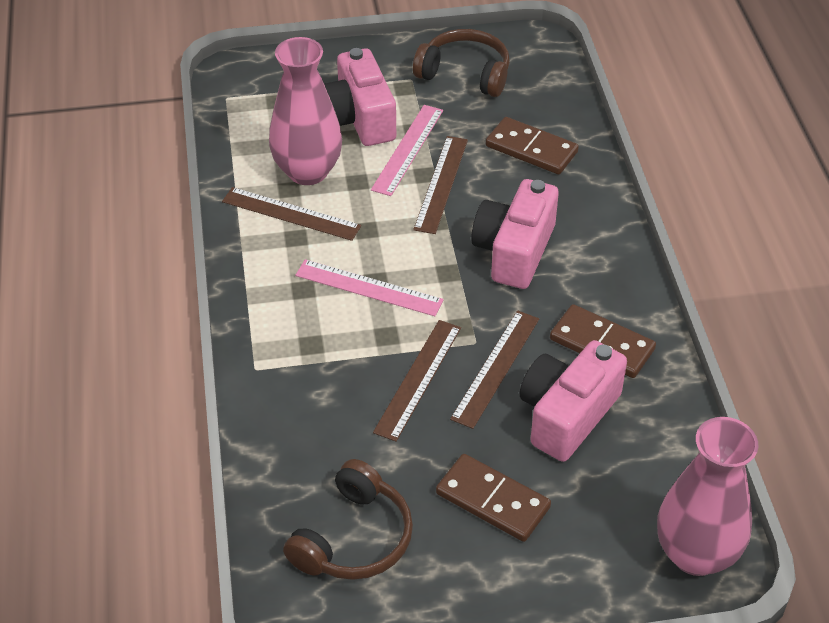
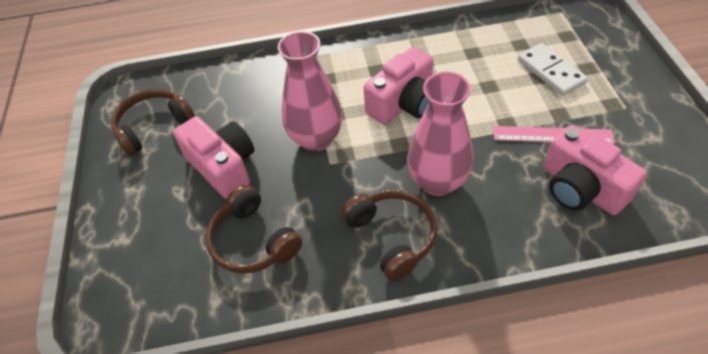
brown domino: 3 -> 0
brown headphones: 2 -> 3
brown ruler: 4 -> 0
pink ruler: 2 -> 1
white domino: 0 -> 1

